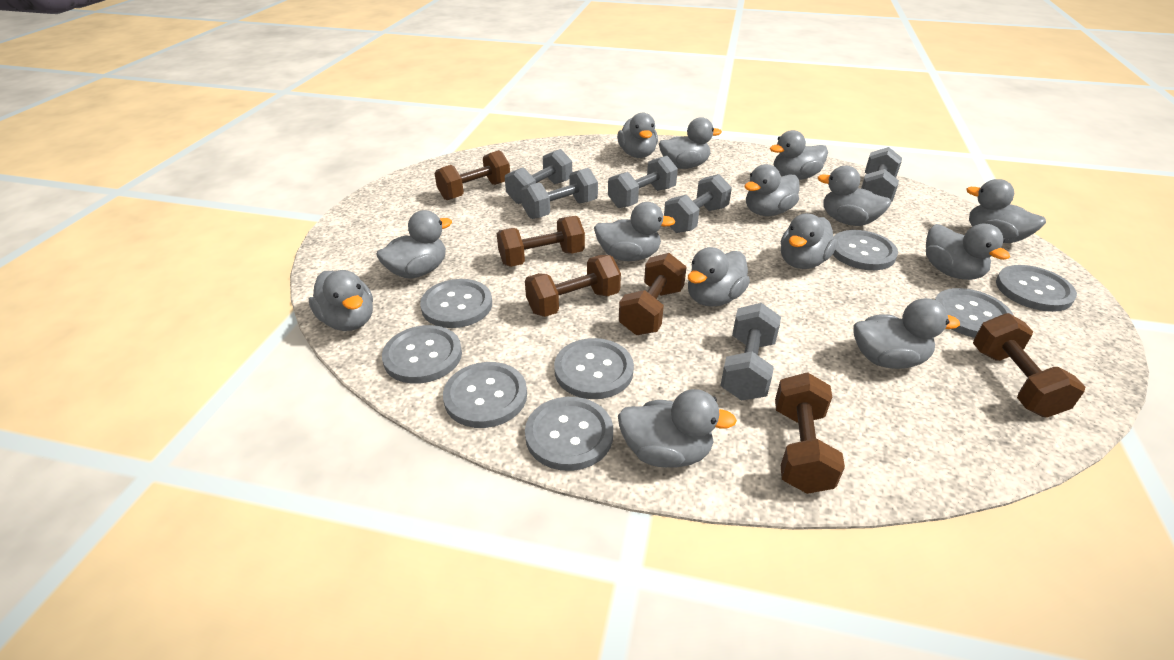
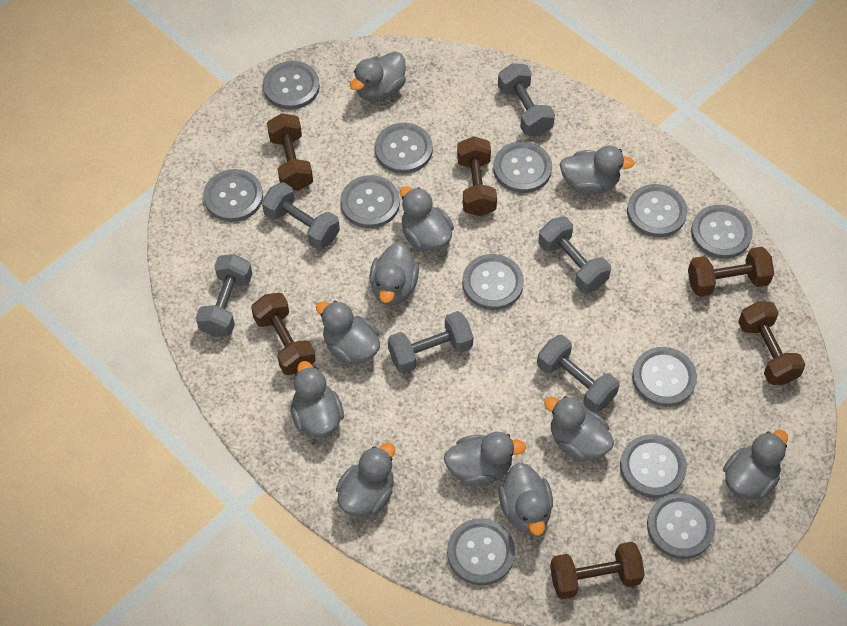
grey button: 8 -> 12
grey duck: 14 -> 11

